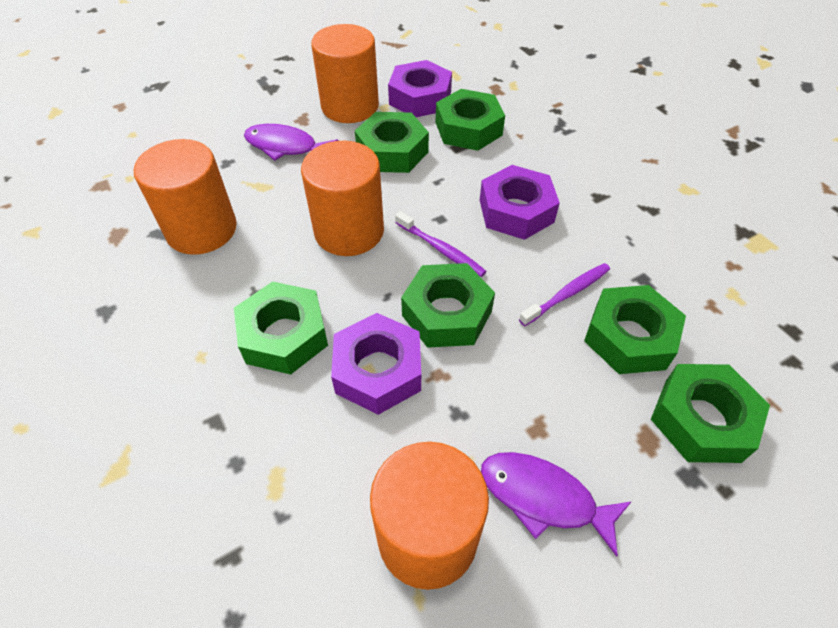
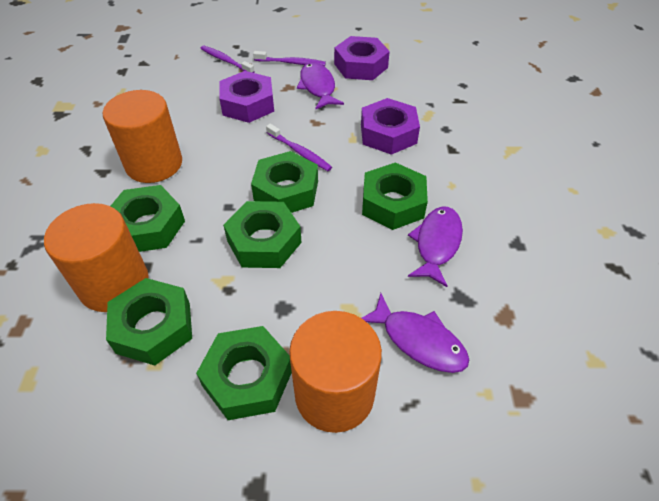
orange cylinder: 4 -> 3
purple fish: 2 -> 3
purple toothbrush: 2 -> 3

